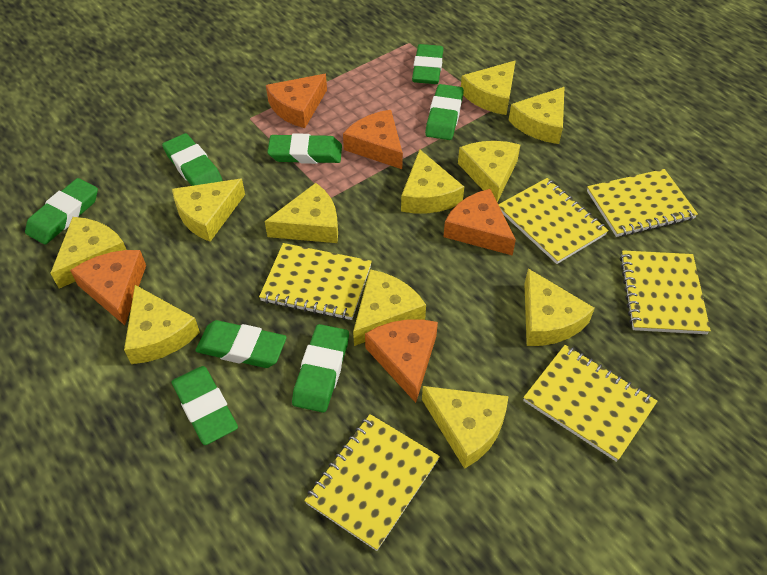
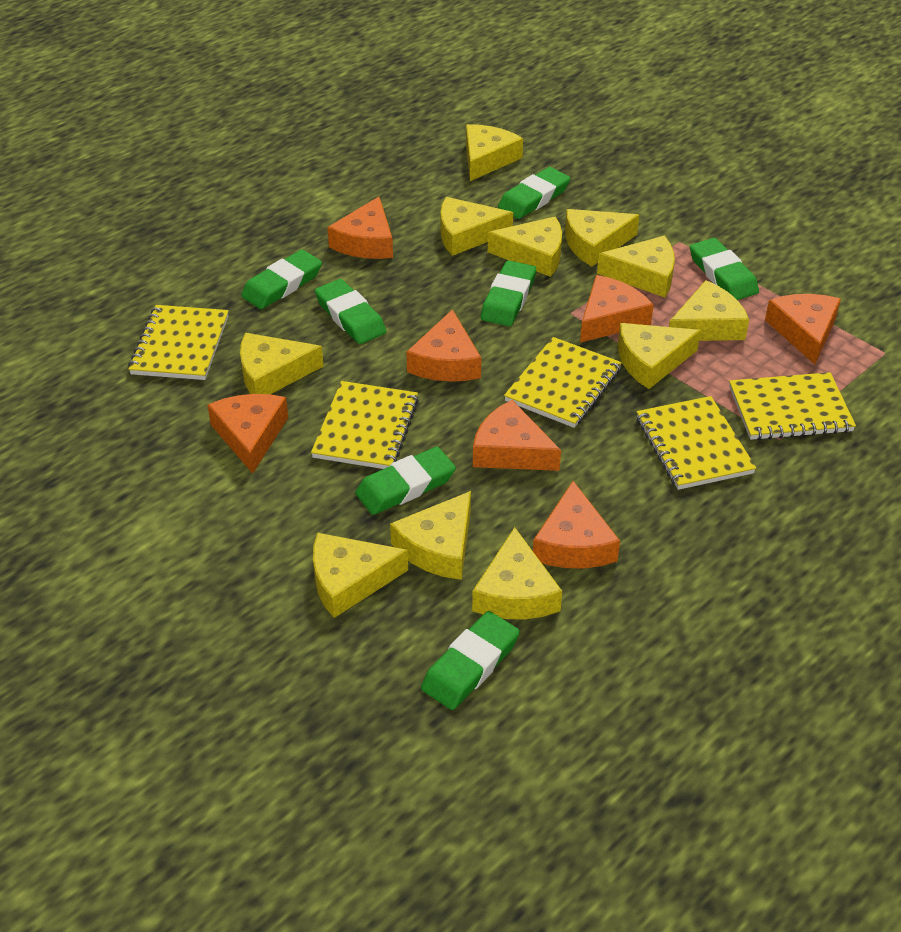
green eraser: 8 -> 7
orange cheese: 5 -> 7
yellow notebook: 6 -> 5

